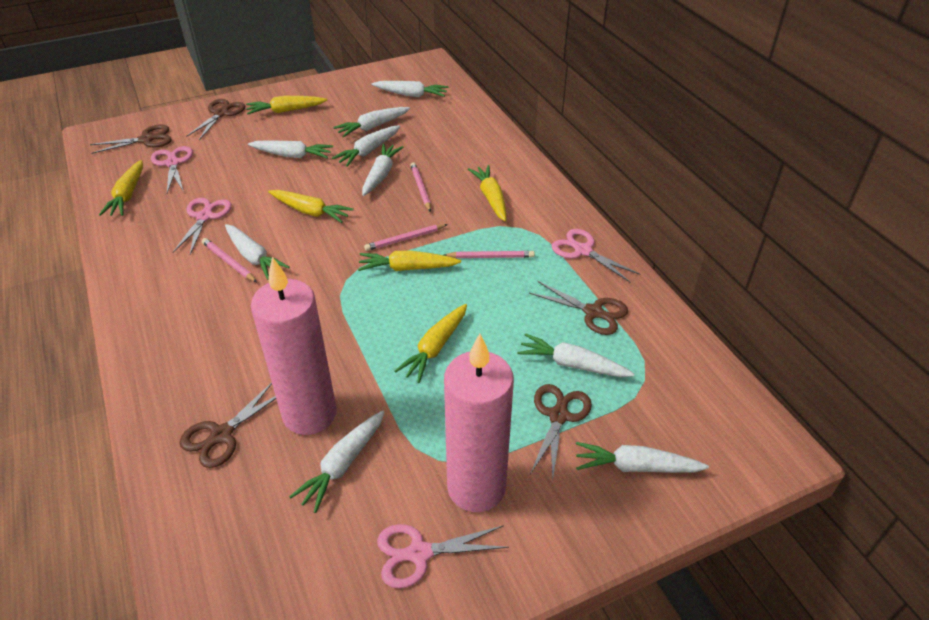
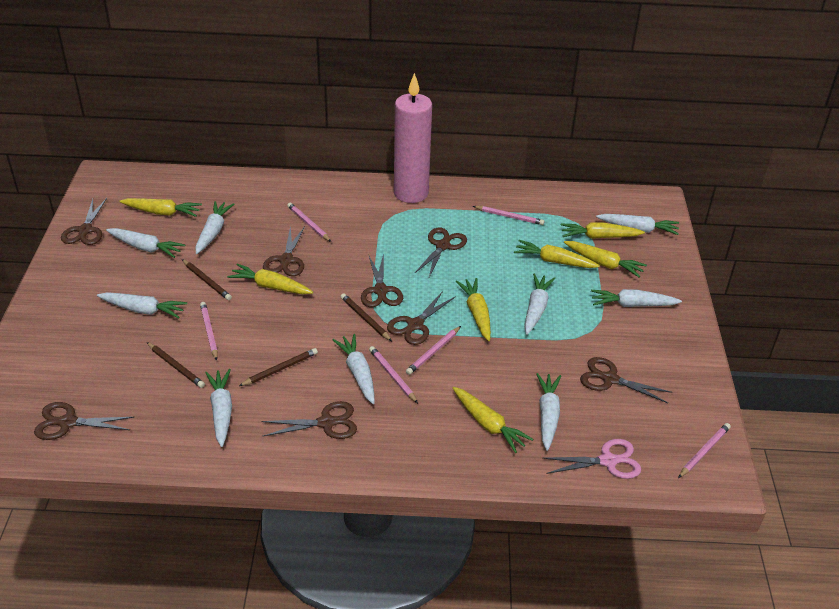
brown pencil: 0 -> 4
brown scissors: 5 -> 8
pink candle: 2 -> 1
pink pencil: 4 -> 6
pink scissors: 4 -> 1
yellow carrot: 6 -> 7

